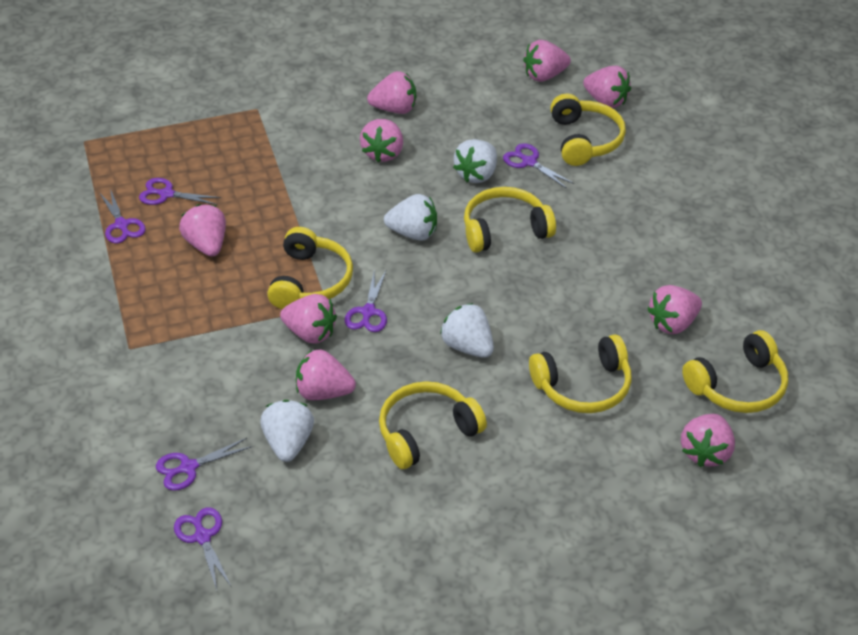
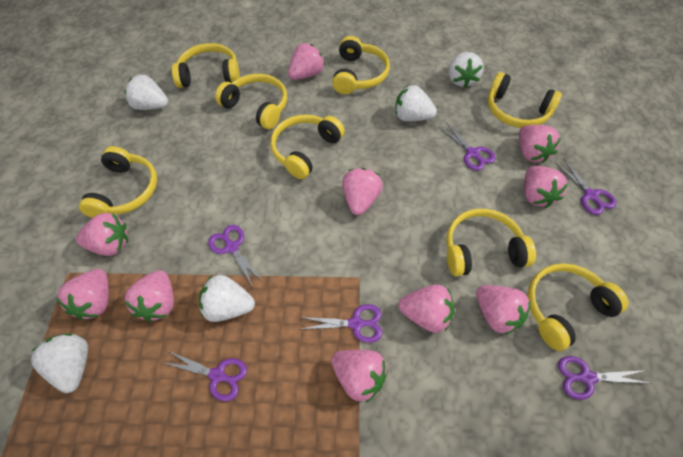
pink strawberry: 9 -> 10
white strawberry: 4 -> 5
yellow headphones: 6 -> 8

